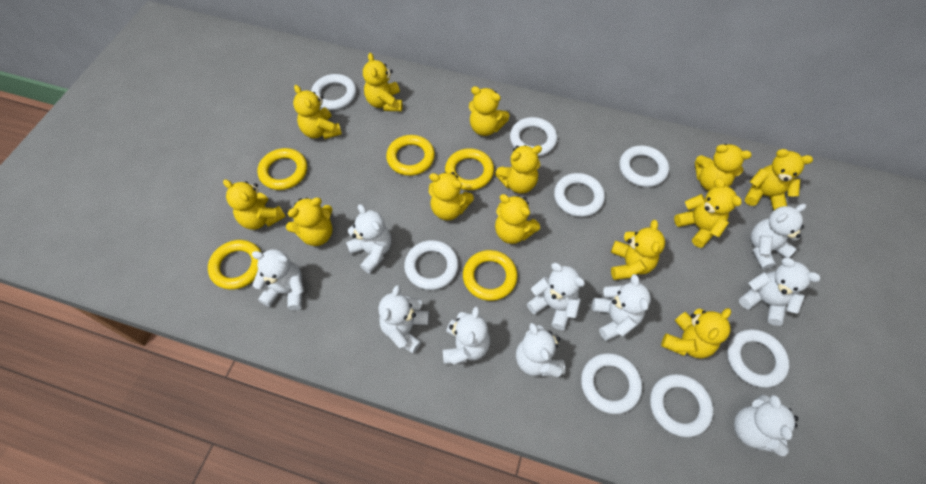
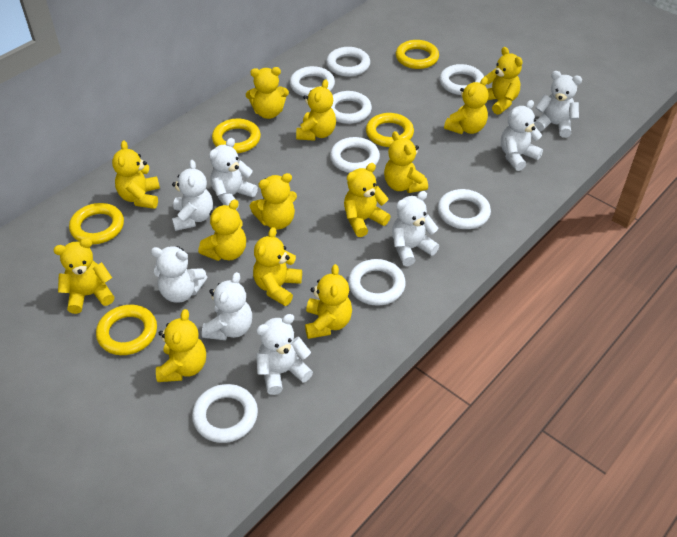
white teddy bear: 10 -> 8

